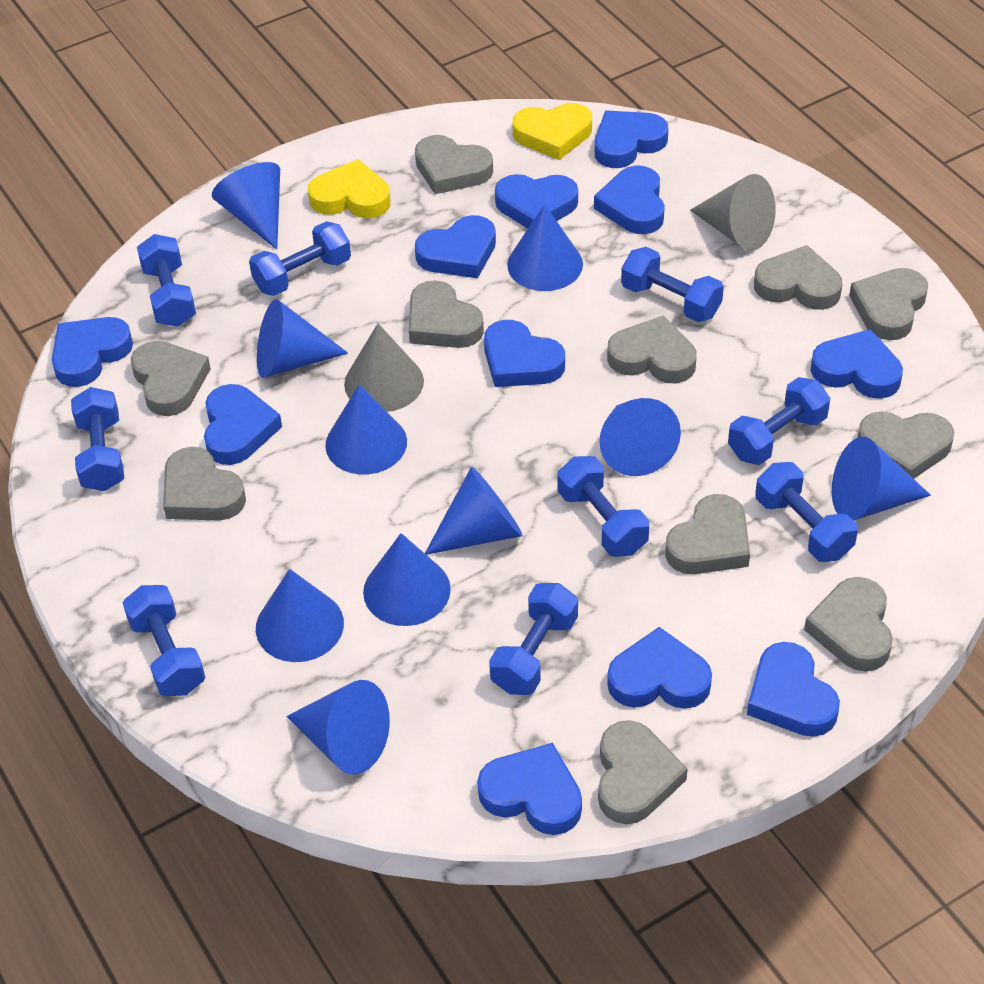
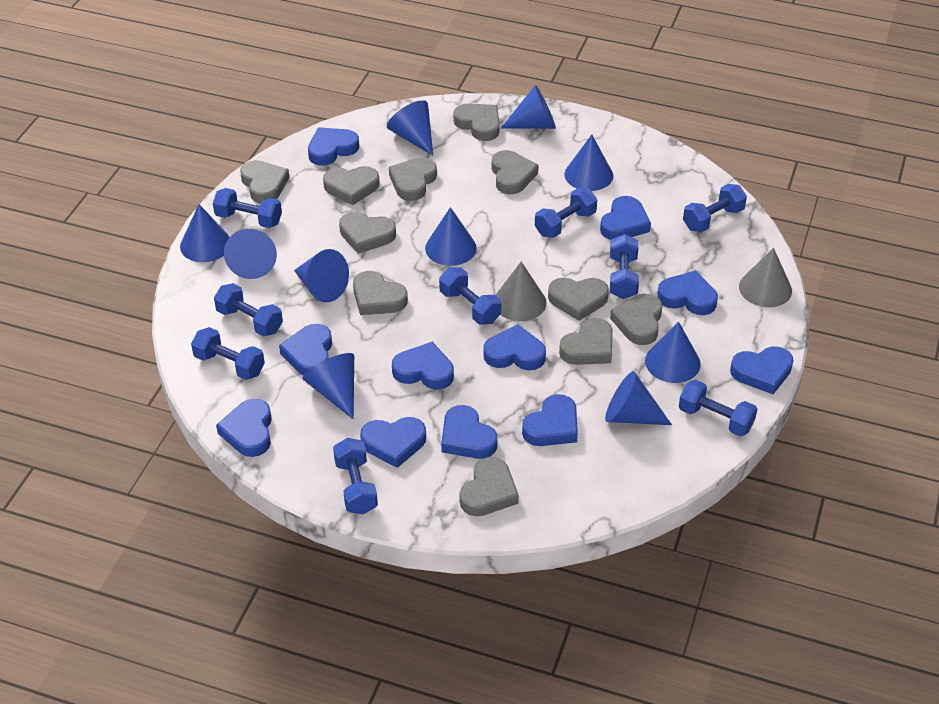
yellow heart: 2 -> 0

